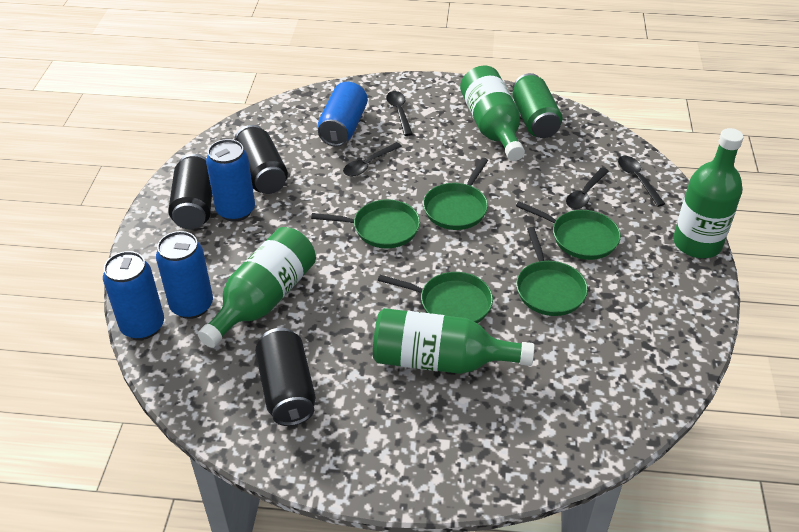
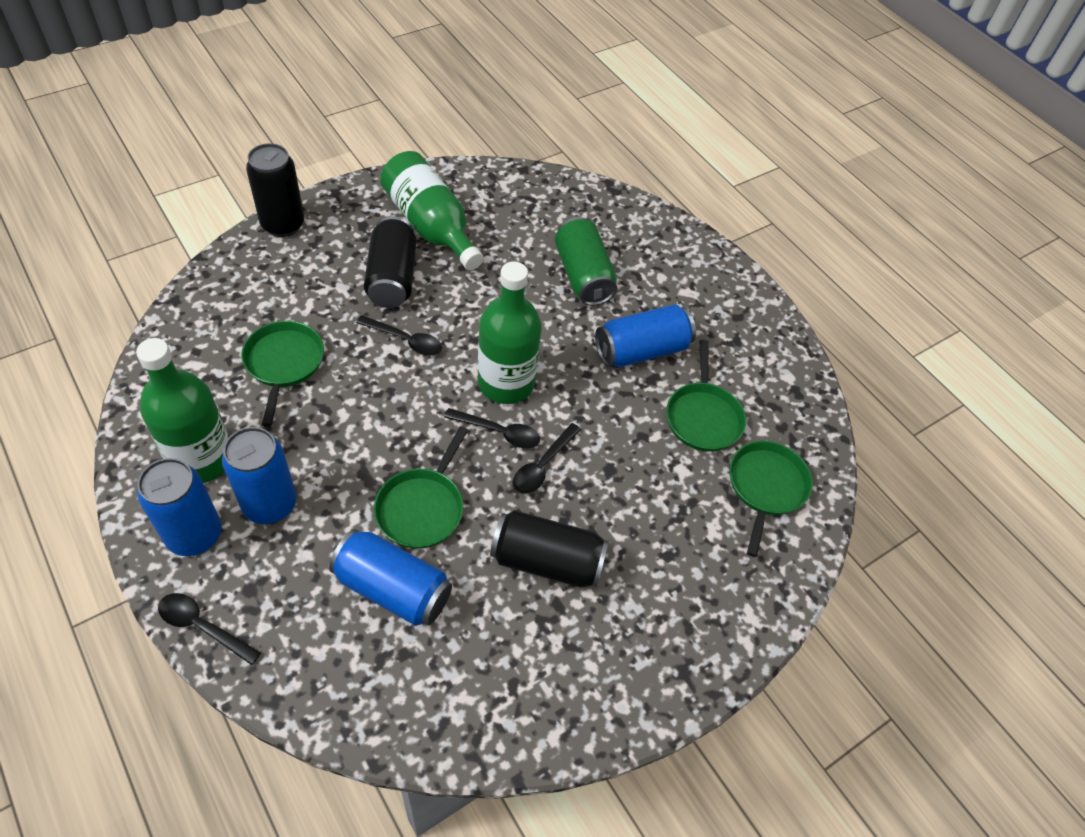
green bottle: 4 -> 3
green pan: 5 -> 4

